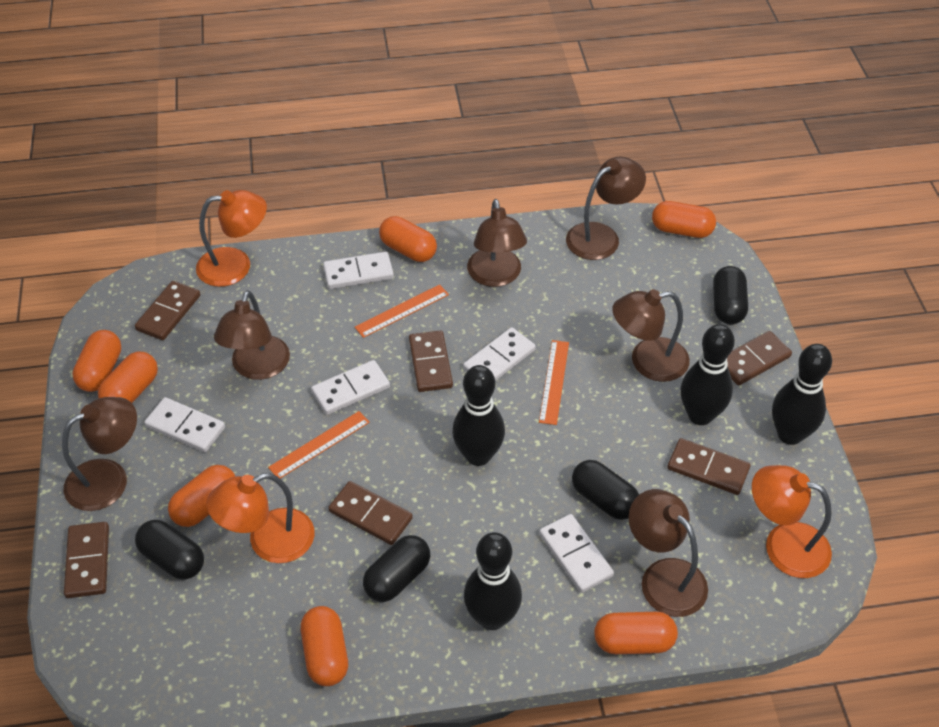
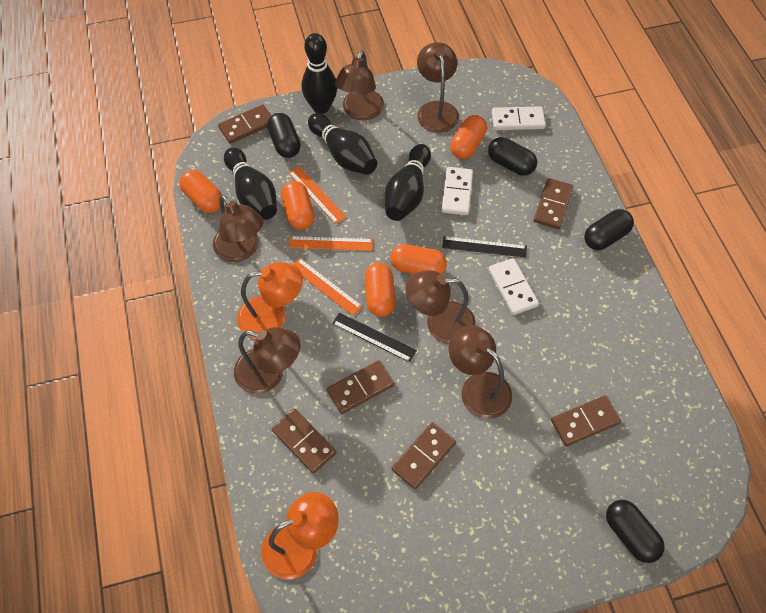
black ruler: 0 -> 2
orange capsule: 7 -> 5
orange lamp: 3 -> 2
white domino: 5 -> 3

